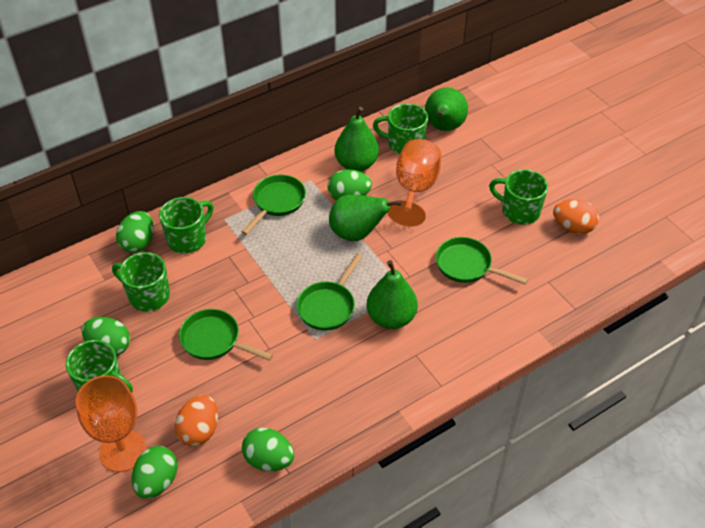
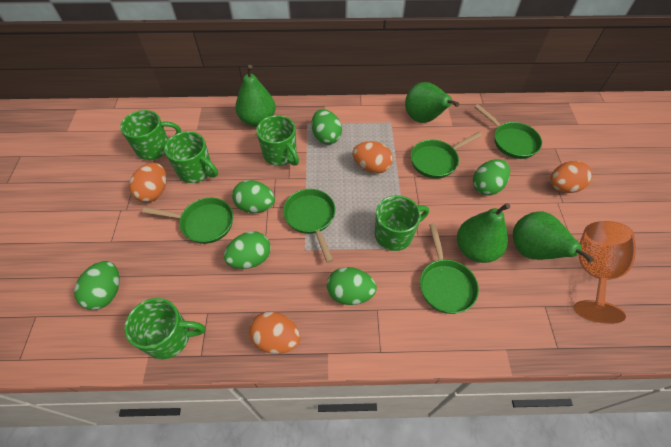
green egg: 5 -> 6
green pan: 4 -> 5
orange egg: 2 -> 4
orange goblet: 2 -> 1

